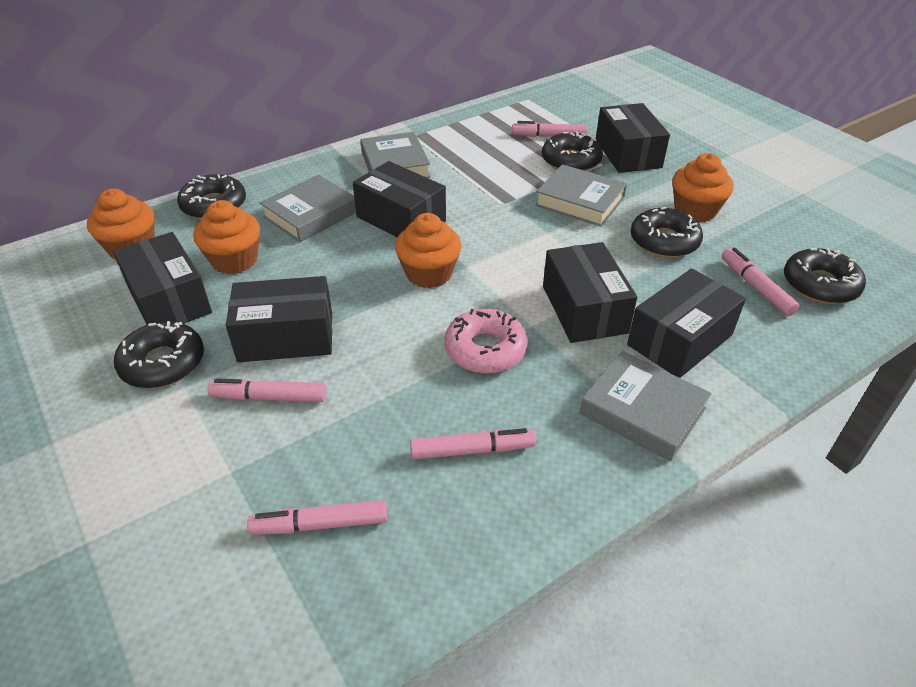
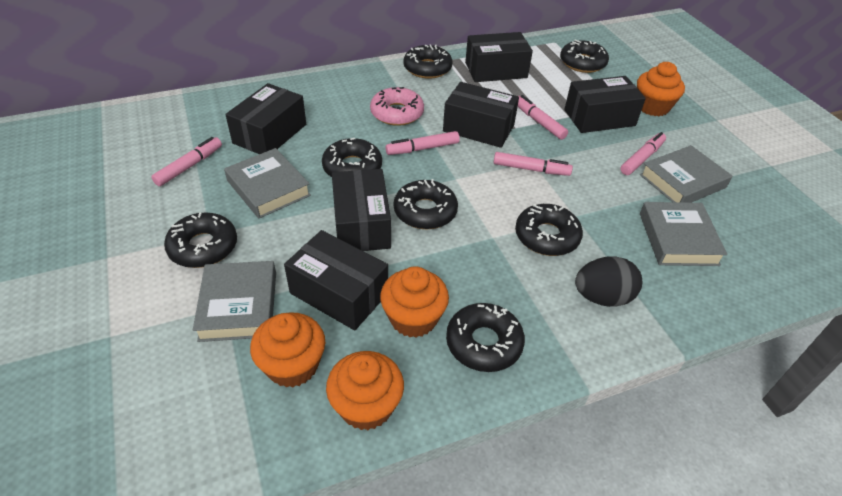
black donut: 5 -> 7
black egg: 0 -> 1

